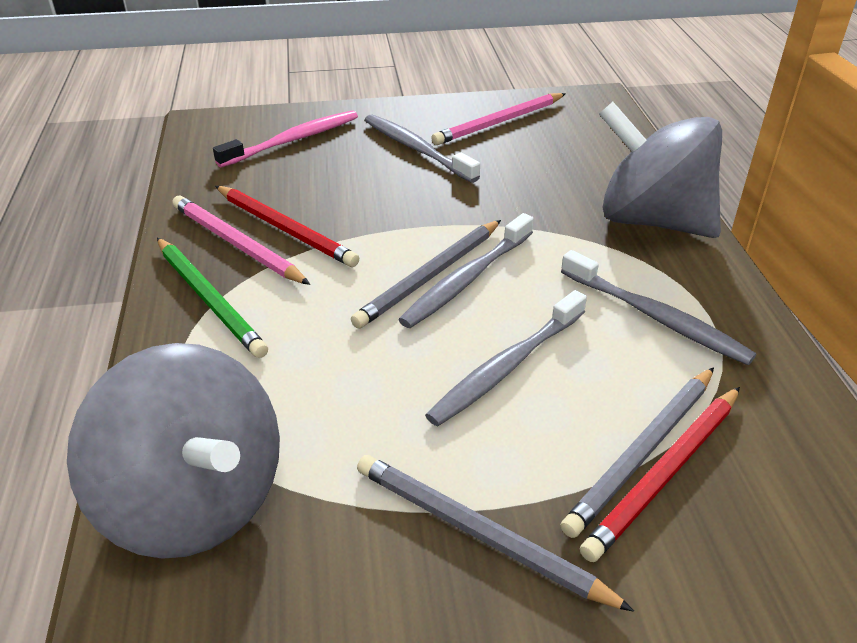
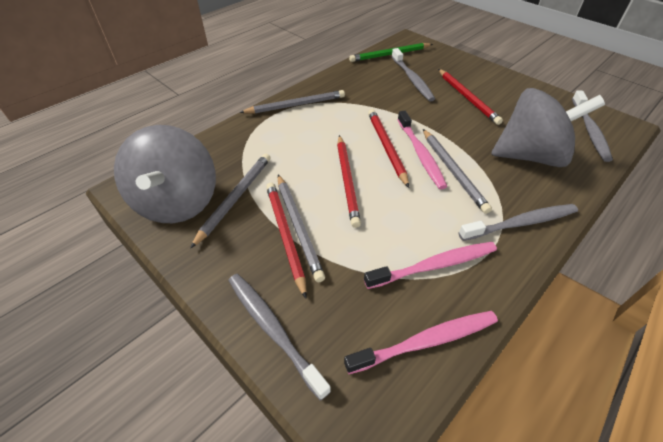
grey pencil: 3 -> 4
pink pencil: 2 -> 0
pink toothbrush: 1 -> 3
red pencil: 2 -> 4

